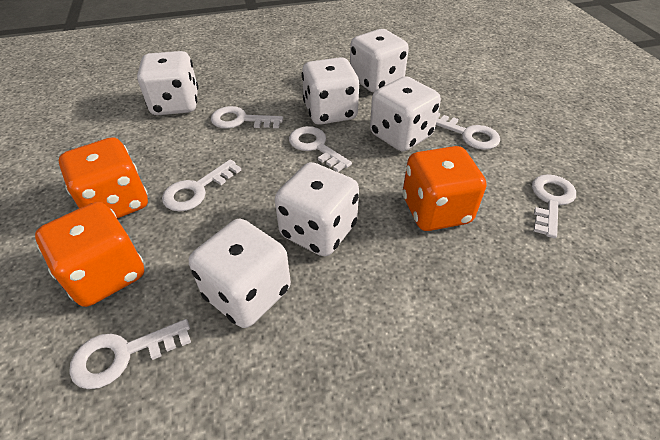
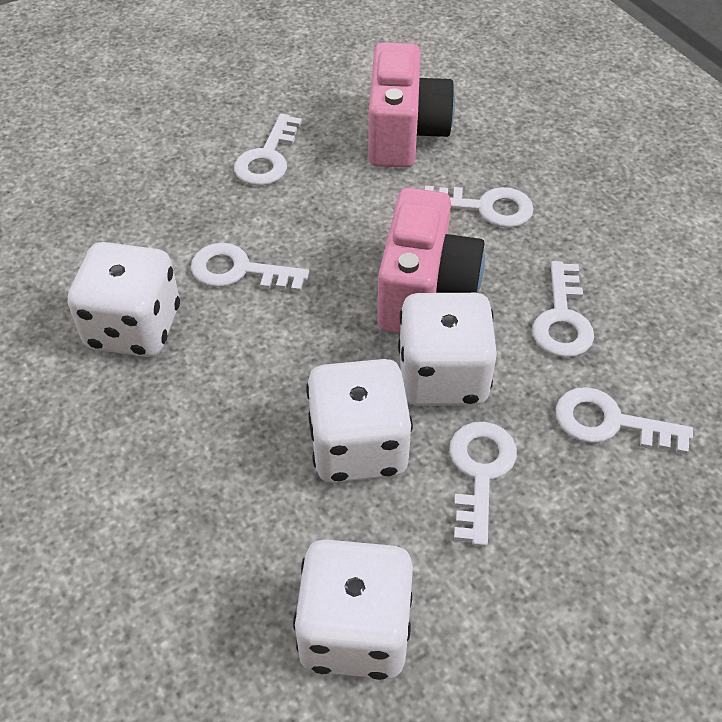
orange dice: 3 -> 0
pink camera: 0 -> 2
white dice: 6 -> 4

